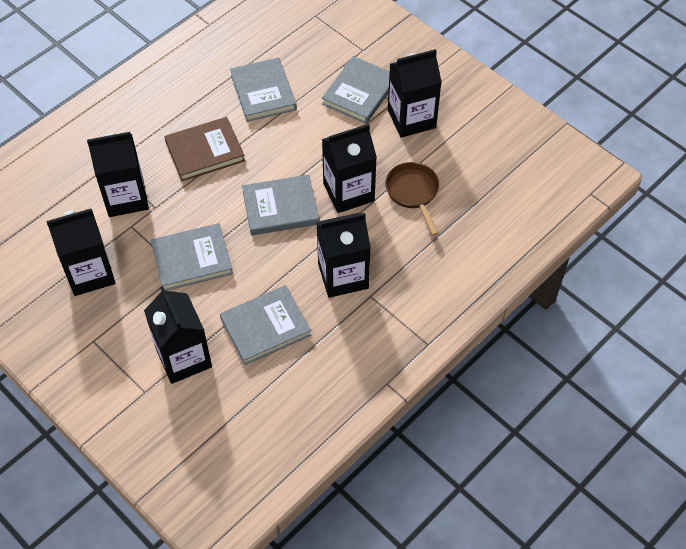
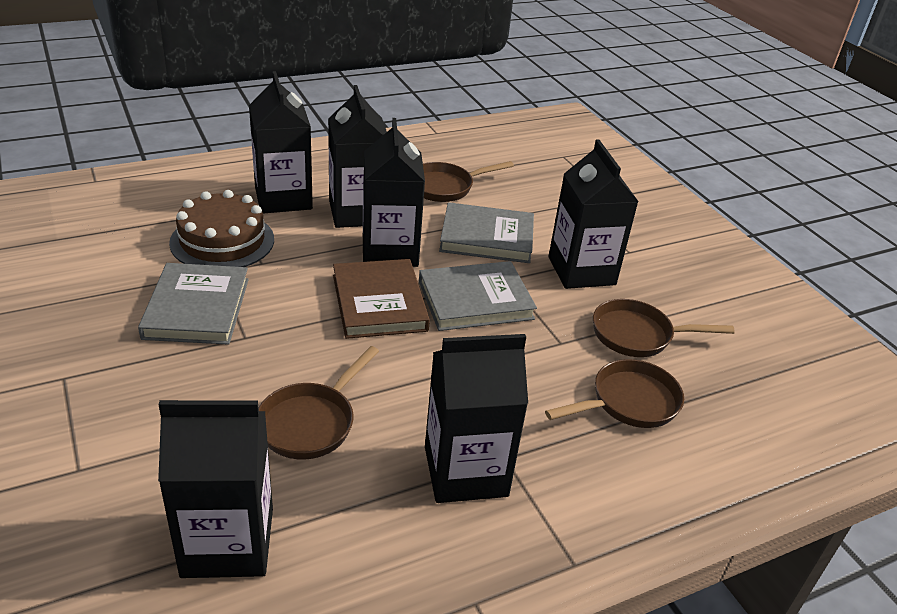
brown cake: 0 -> 1
brown pan: 1 -> 4
grey book: 5 -> 3

